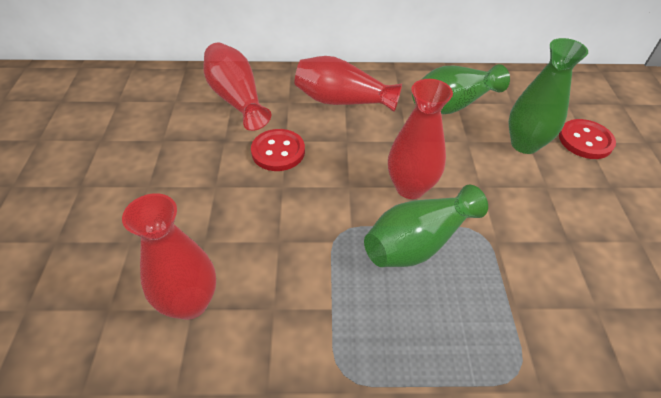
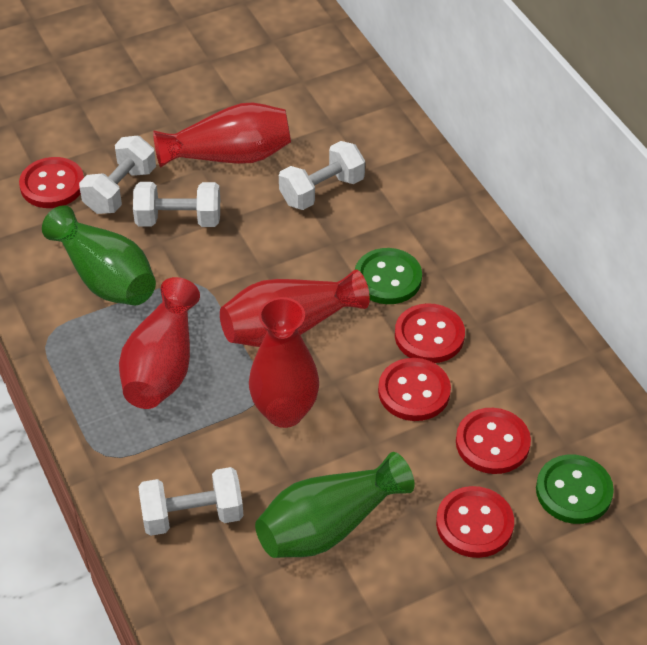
green button: 0 -> 2
green vase: 3 -> 2
red button: 2 -> 5
white dumbbell: 0 -> 4

